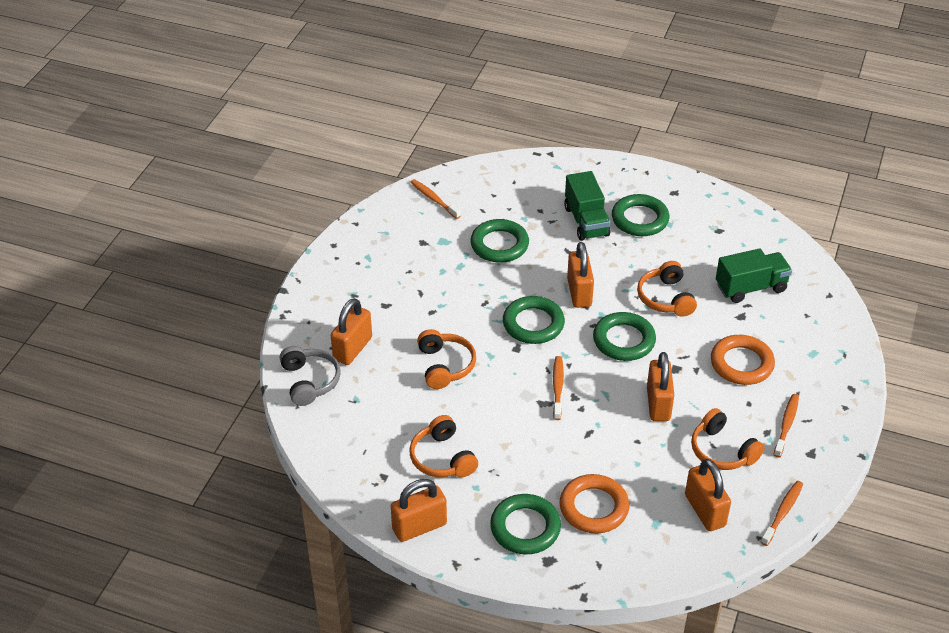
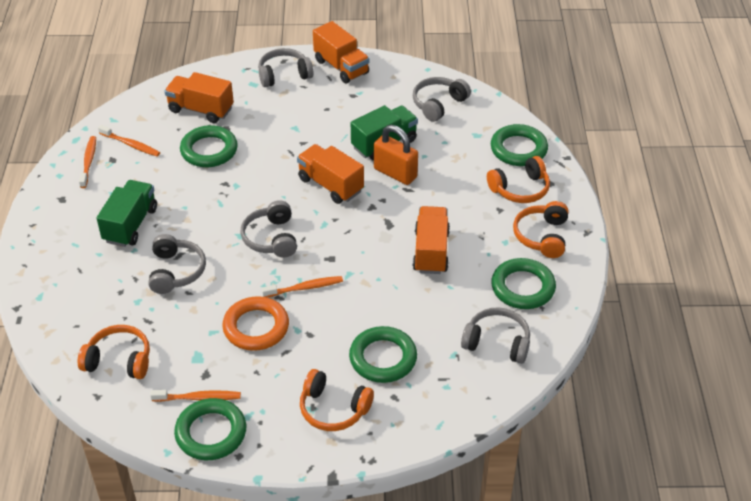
grey headphones: 1 -> 5
orange padlock: 5 -> 1
orange ring: 2 -> 1
orange truck: 0 -> 4

